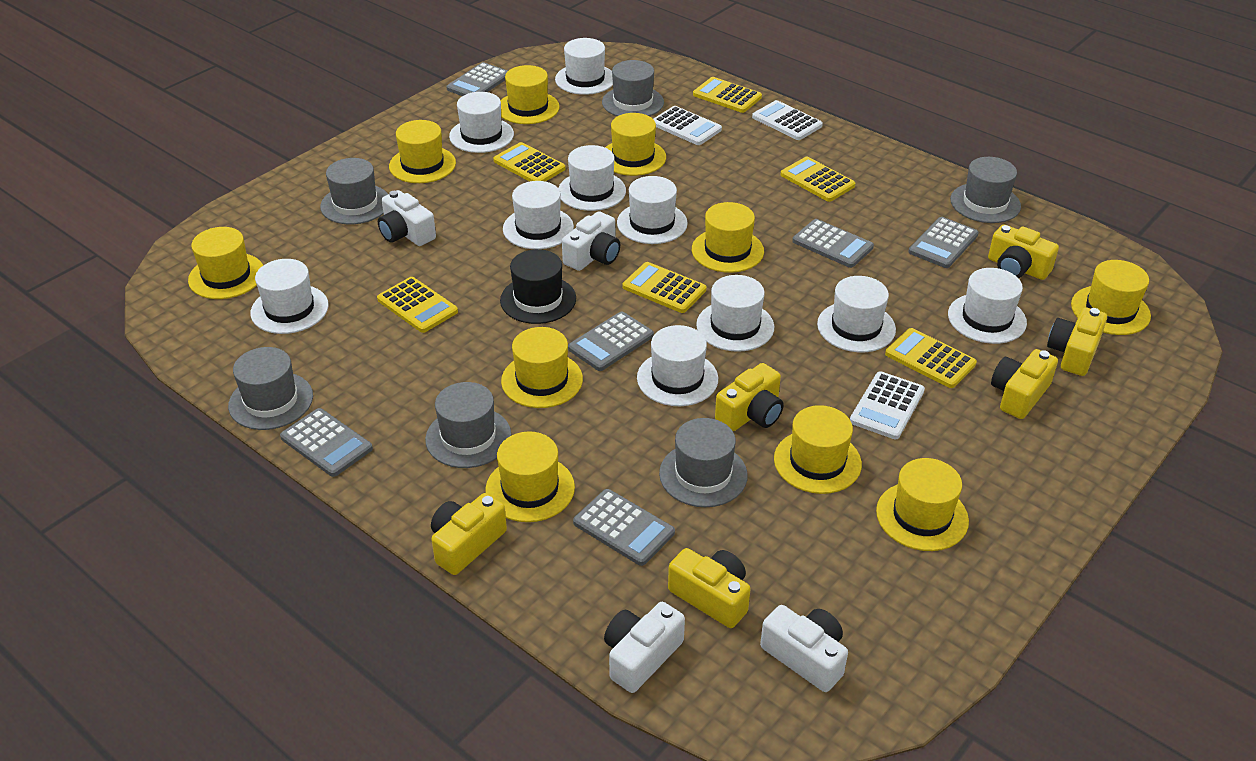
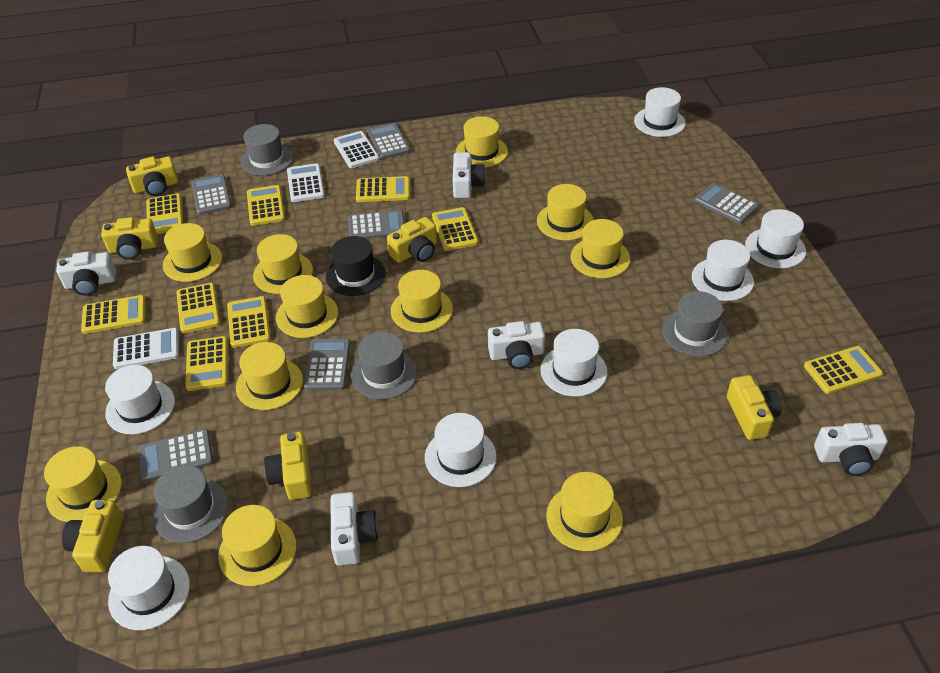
grey hat: 6 -> 4
white camera: 4 -> 5
white hat: 10 -> 7
yellow calculator: 6 -> 9
yellow hat: 10 -> 11

